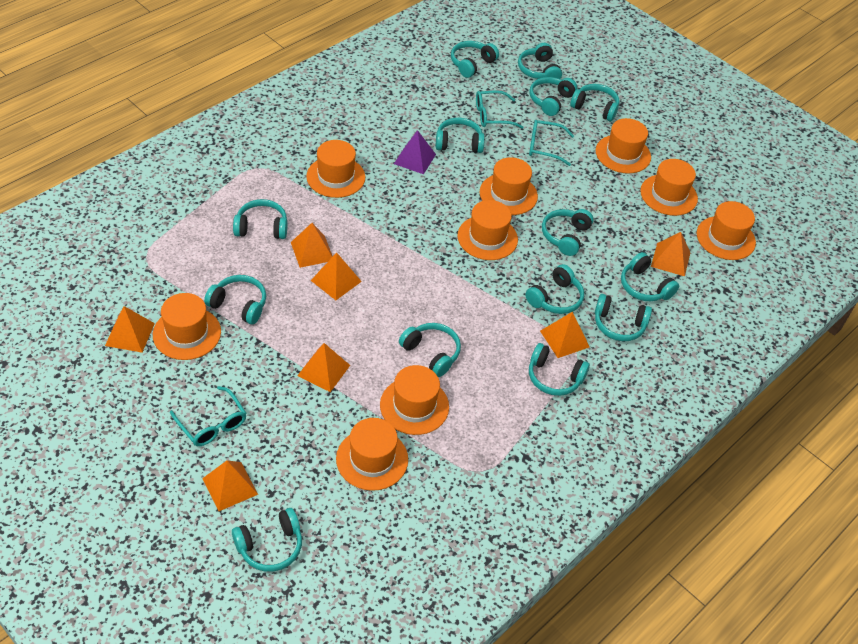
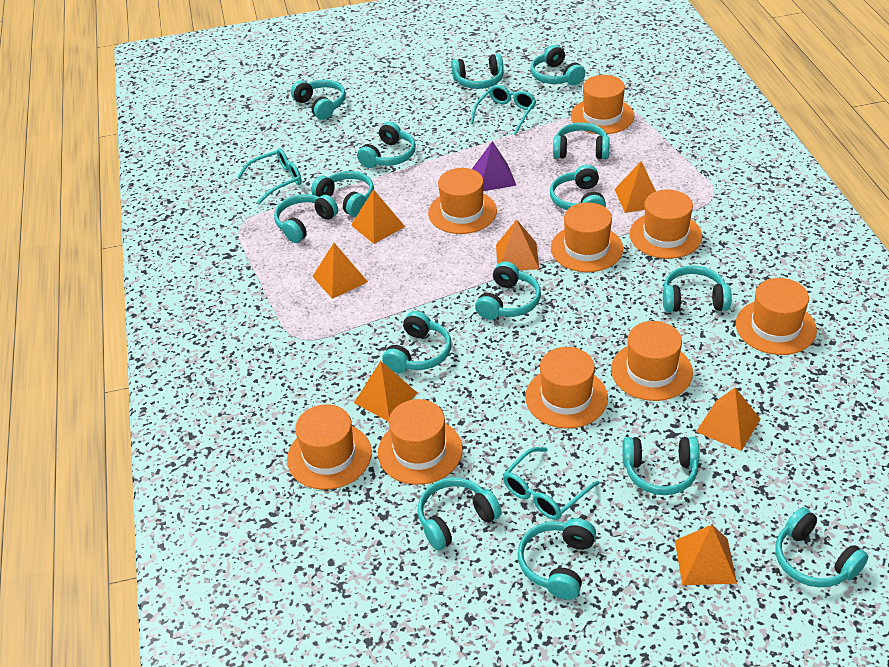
turquoise headphones: 14 -> 15

